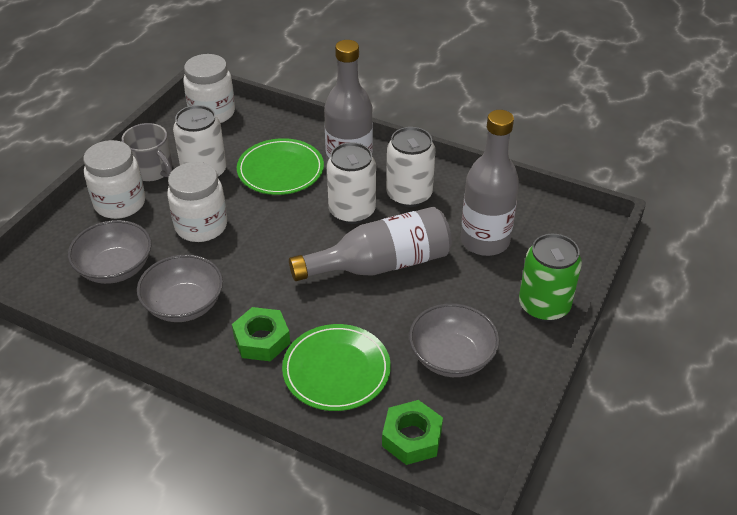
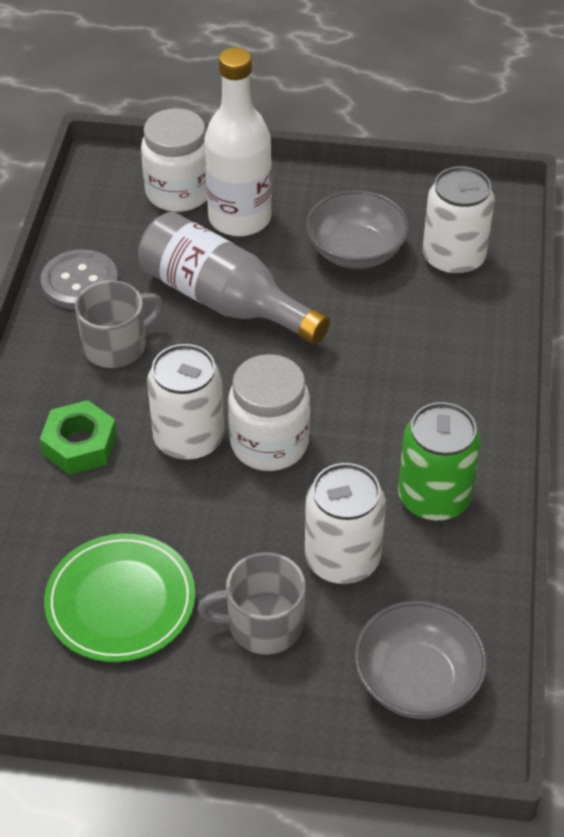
green nut: 2 -> 1
green plate: 2 -> 1
grey bottle: 3 -> 1
grey bowl: 3 -> 2
grey button: 0 -> 1
grey mug: 1 -> 2
white bottle: 0 -> 1
white jar: 3 -> 2

